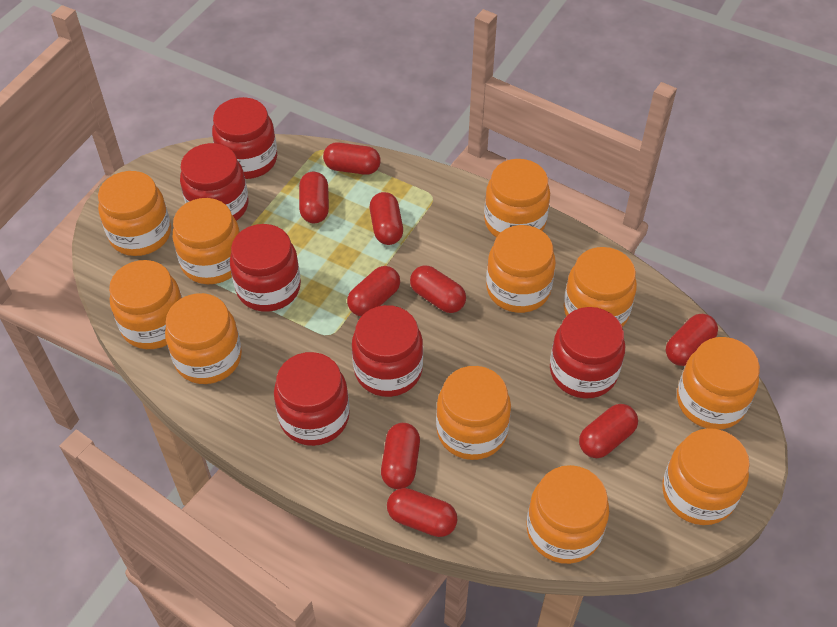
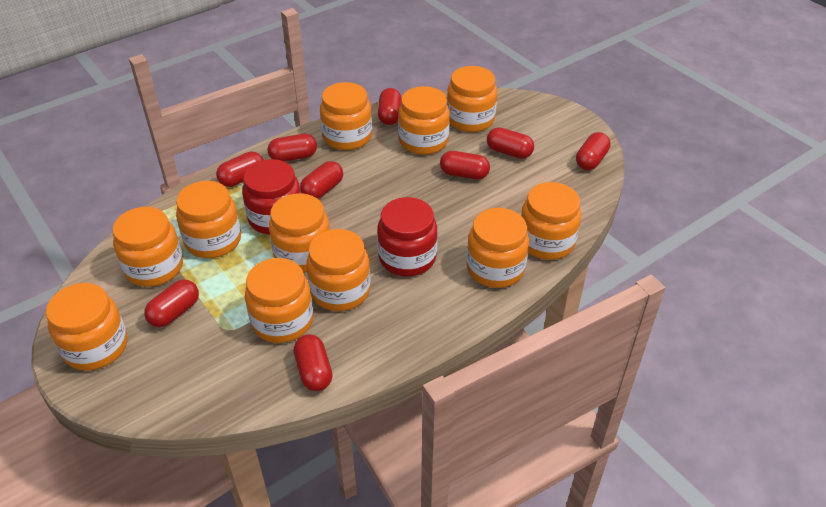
red jar: 6 -> 2

